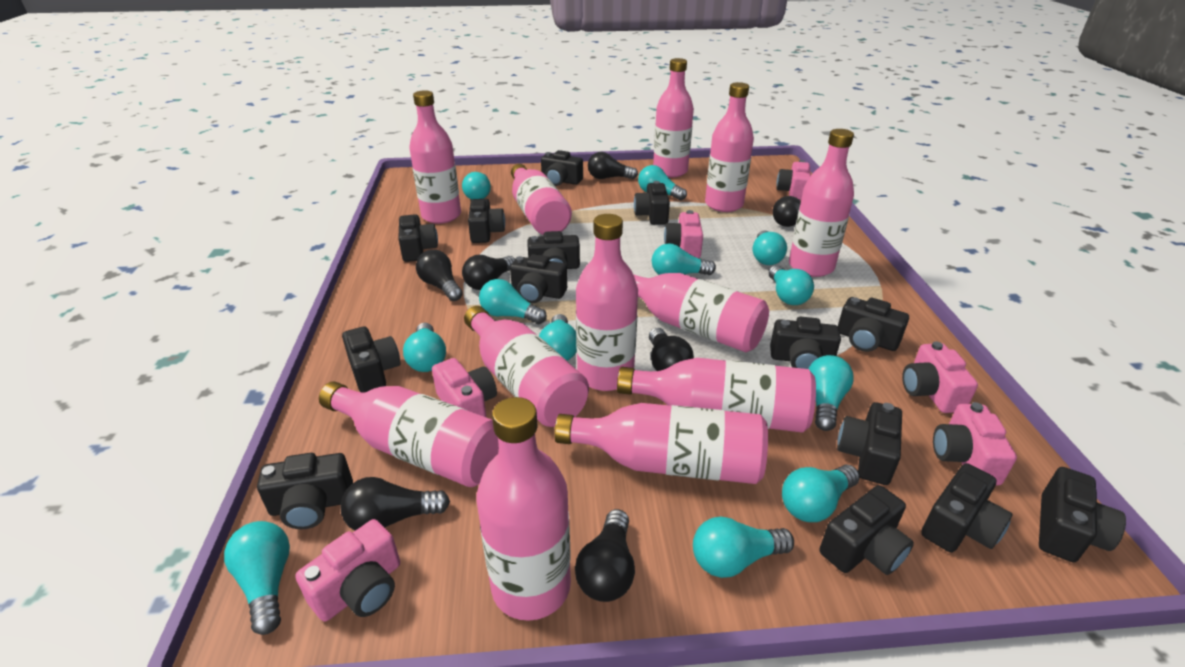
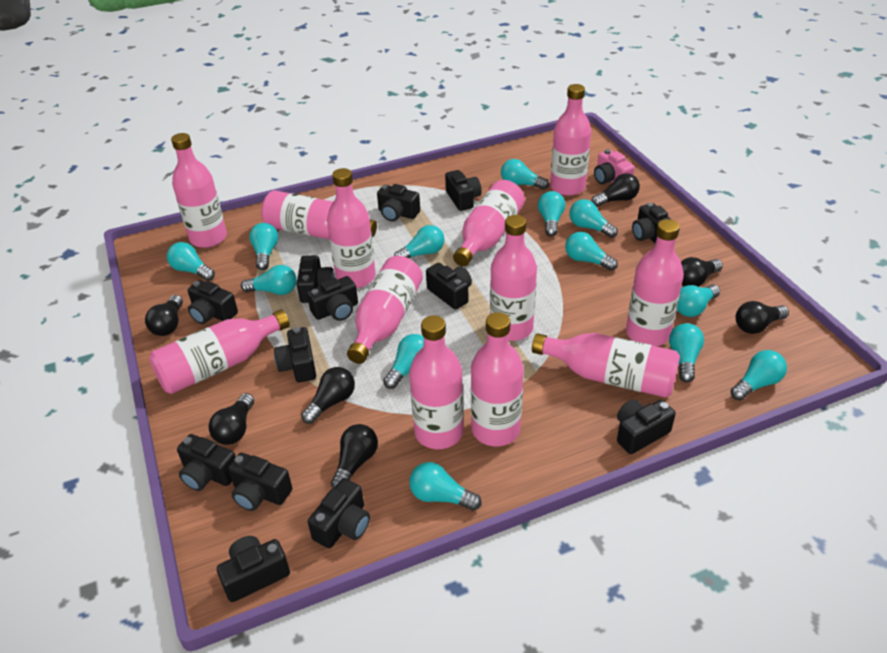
black camera: 14 -> 13
pink camera: 6 -> 1
turquoise light bulb: 12 -> 13

